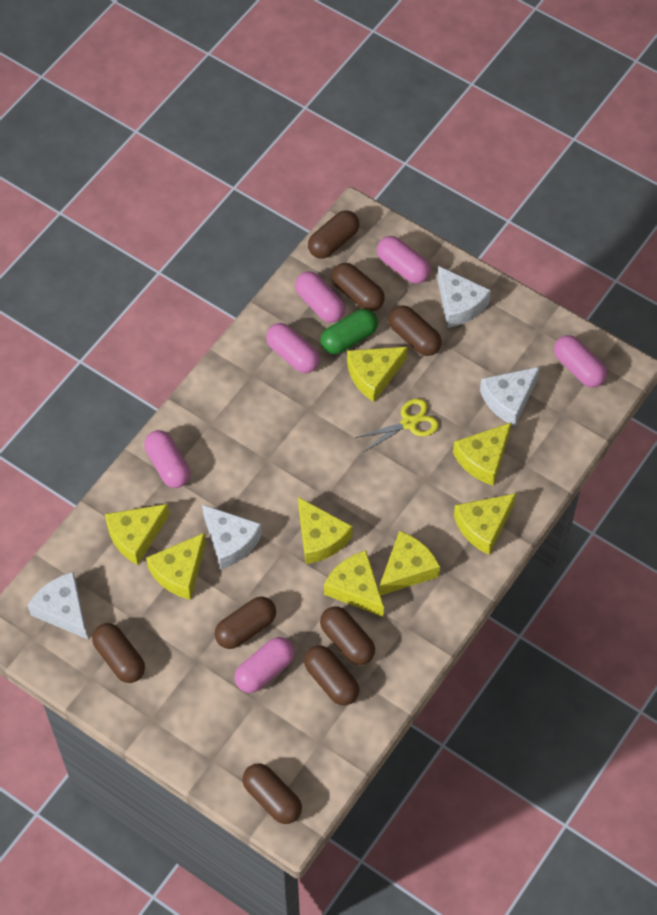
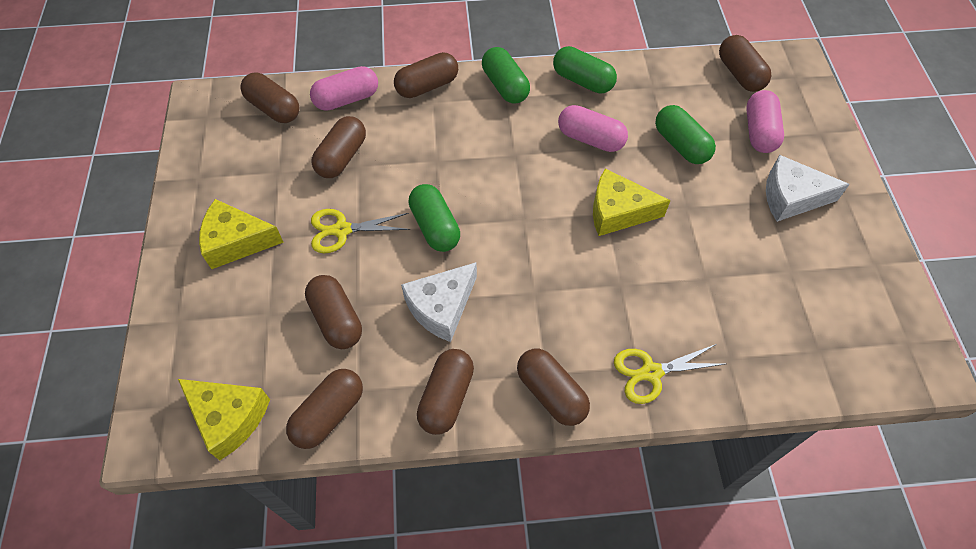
green capsule: 1 -> 4
pink capsule: 6 -> 3
white cheese: 4 -> 2
yellow cheese: 8 -> 3
yellow scissors: 1 -> 2

